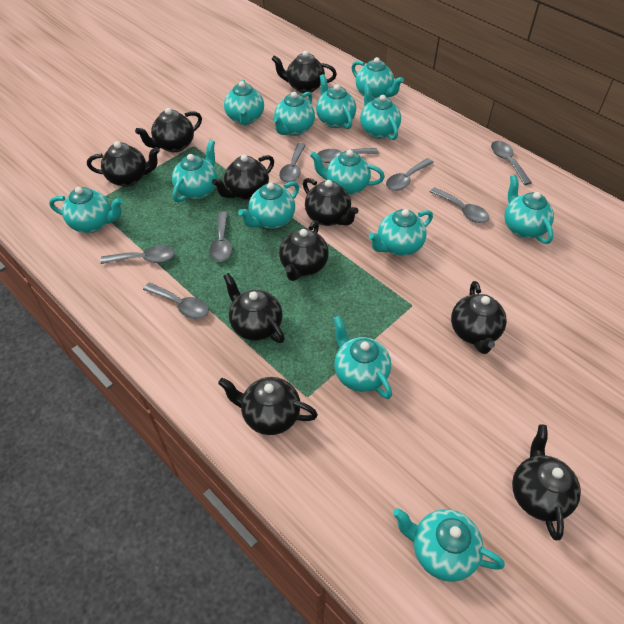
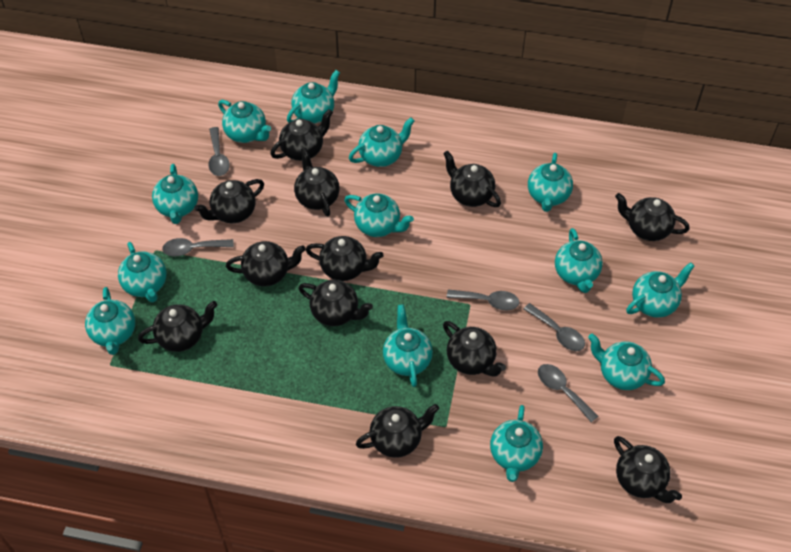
black teapot: 10 -> 12
grey spoon: 8 -> 5

